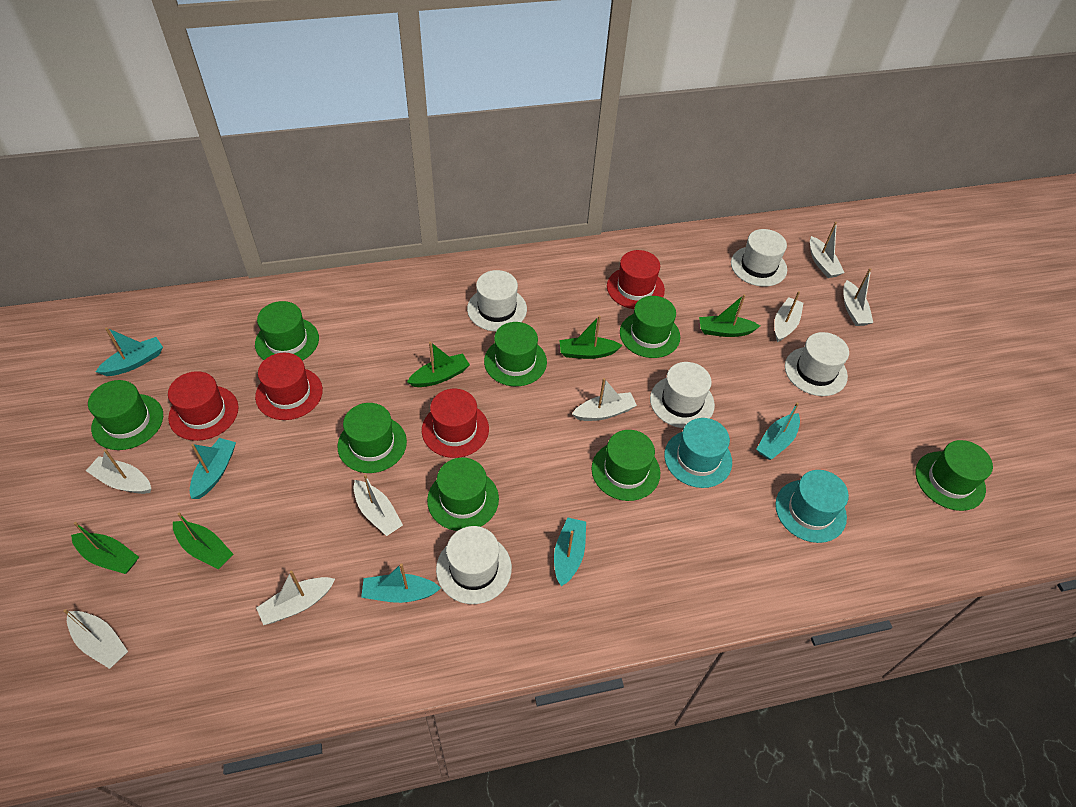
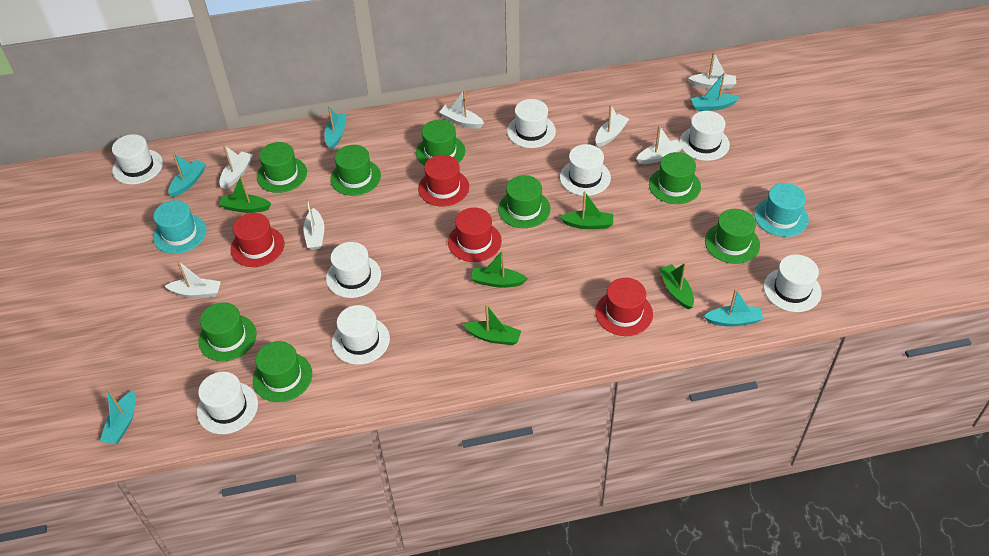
white boat: 8 -> 7
white hat: 5 -> 8

